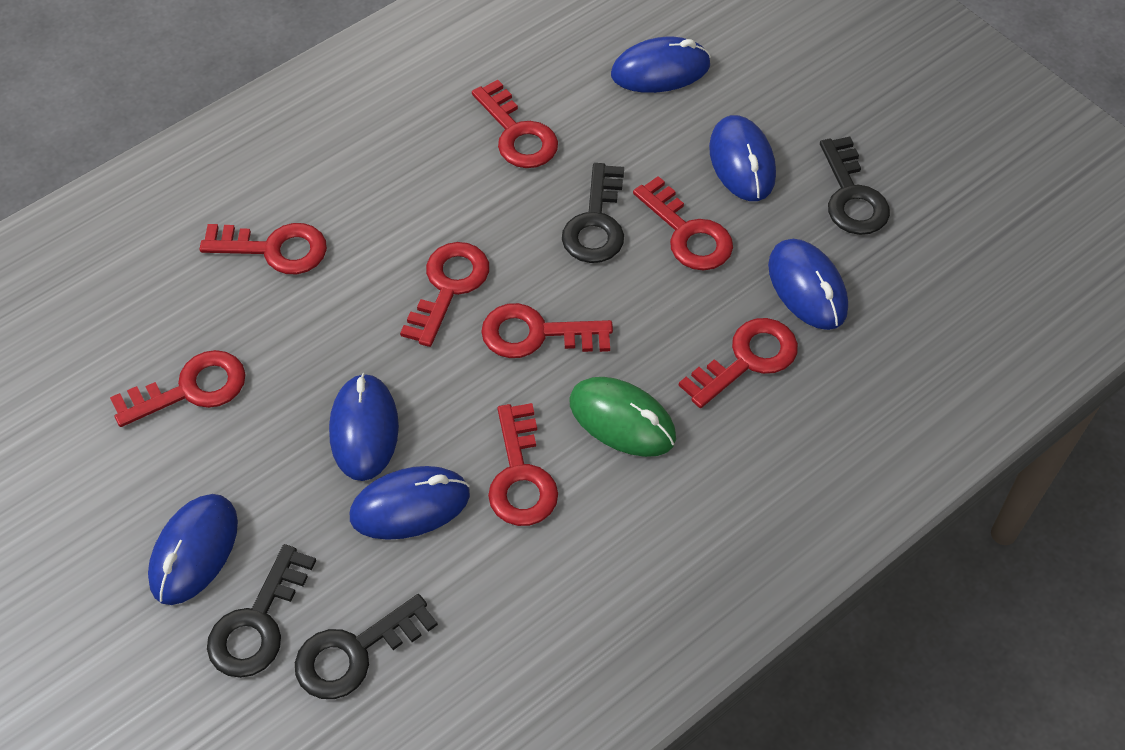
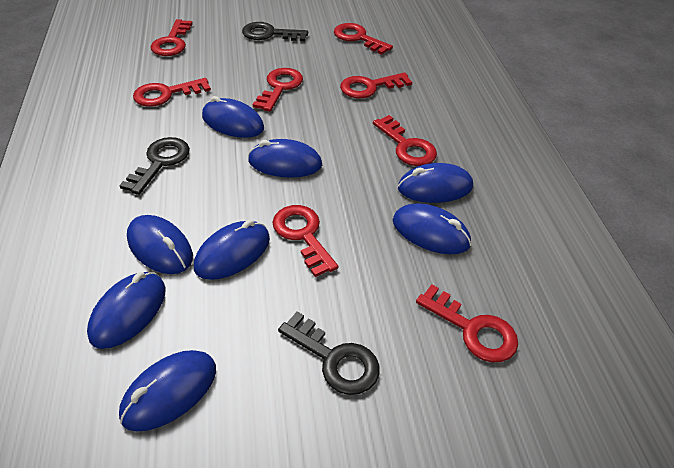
black key: 4 -> 3
blue mouse: 6 -> 8
green mouse: 1 -> 0

